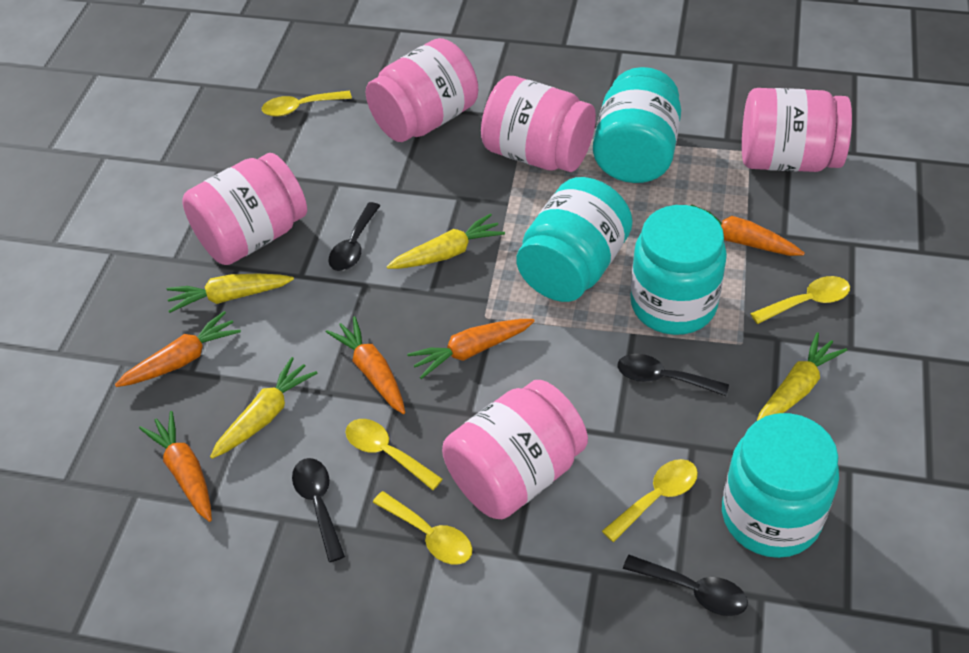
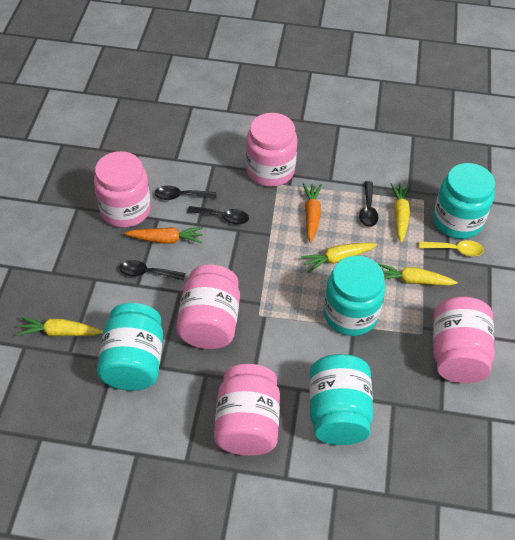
orange carrot: 5 -> 2
yellow spoon: 5 -> 1

